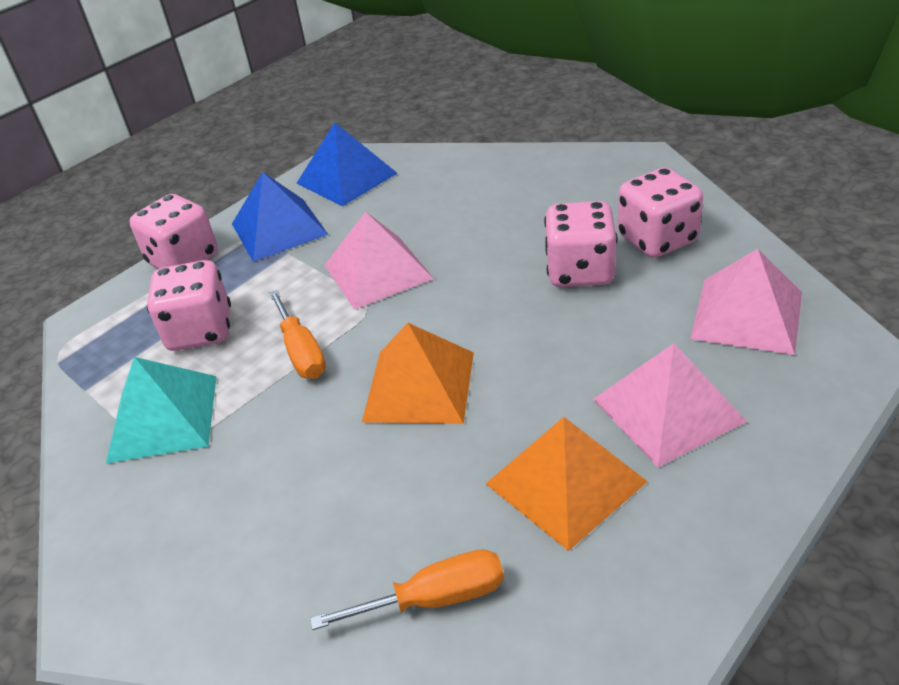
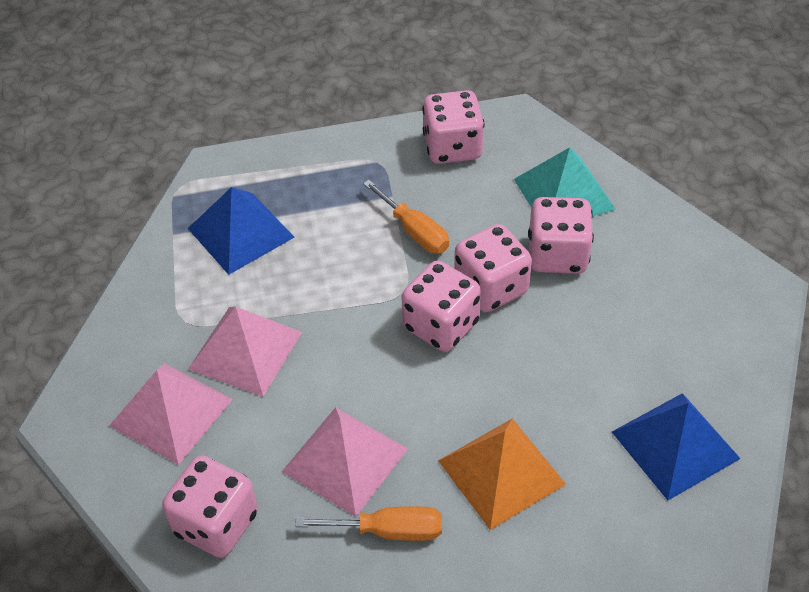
orange pyramid: 2 -> 1
pink dice: 4 -> 5

